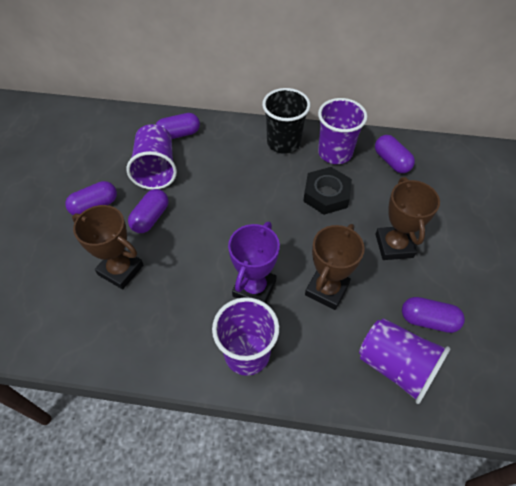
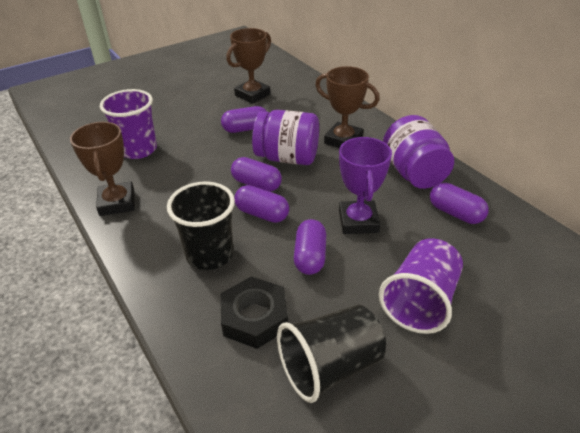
black cup: 1 -> 2
purple cup: 4 -> 2
purple jar: 0 -> 2

